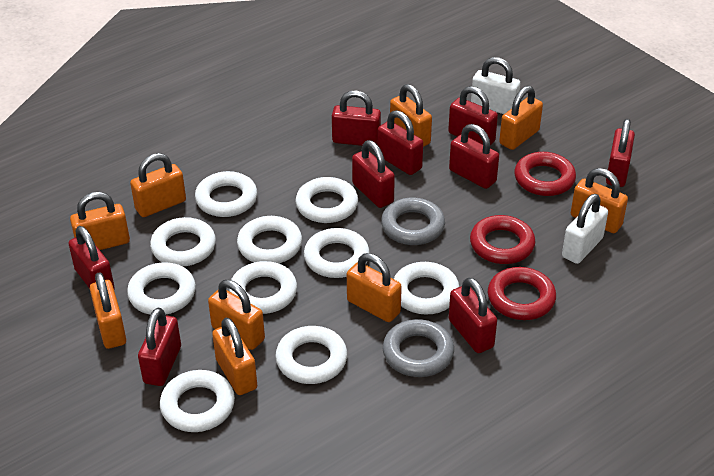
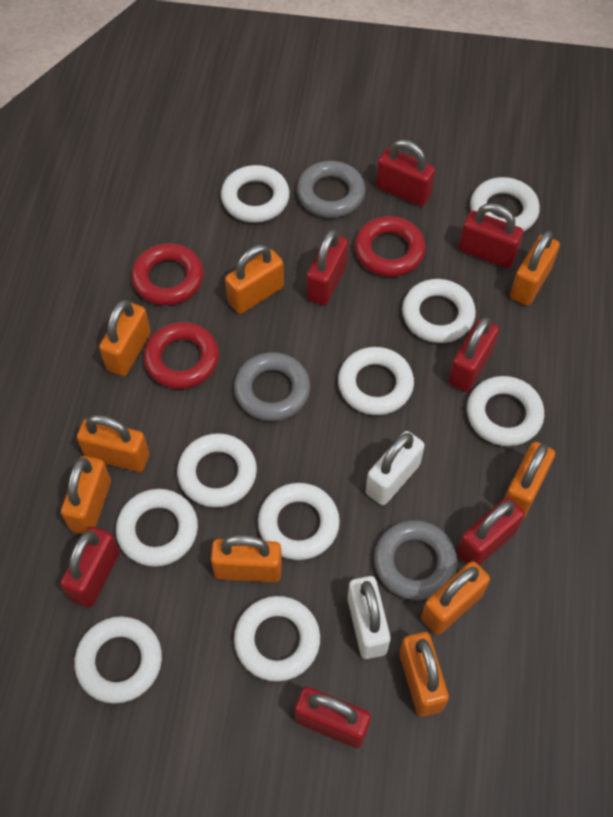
grey ring: 2 -> 3
red padlock: 9 -> 7

